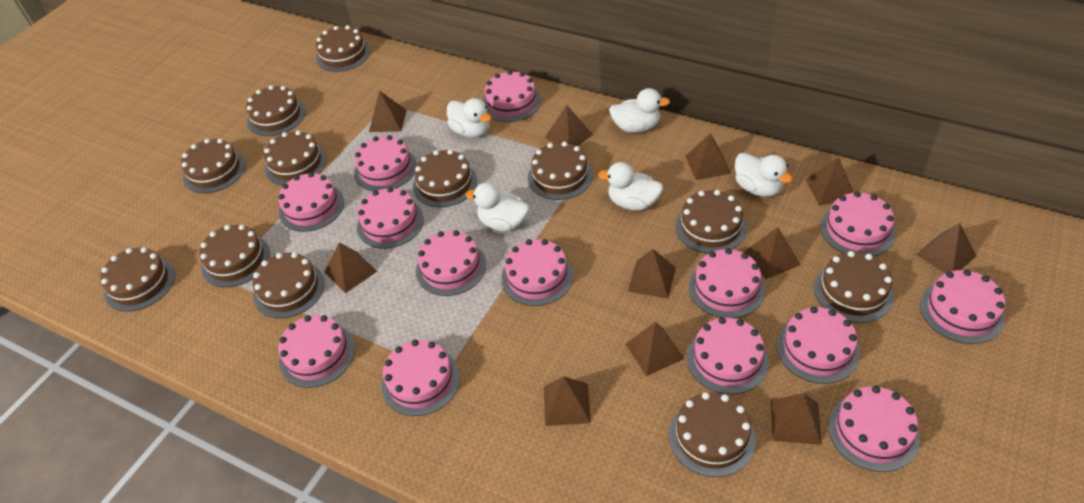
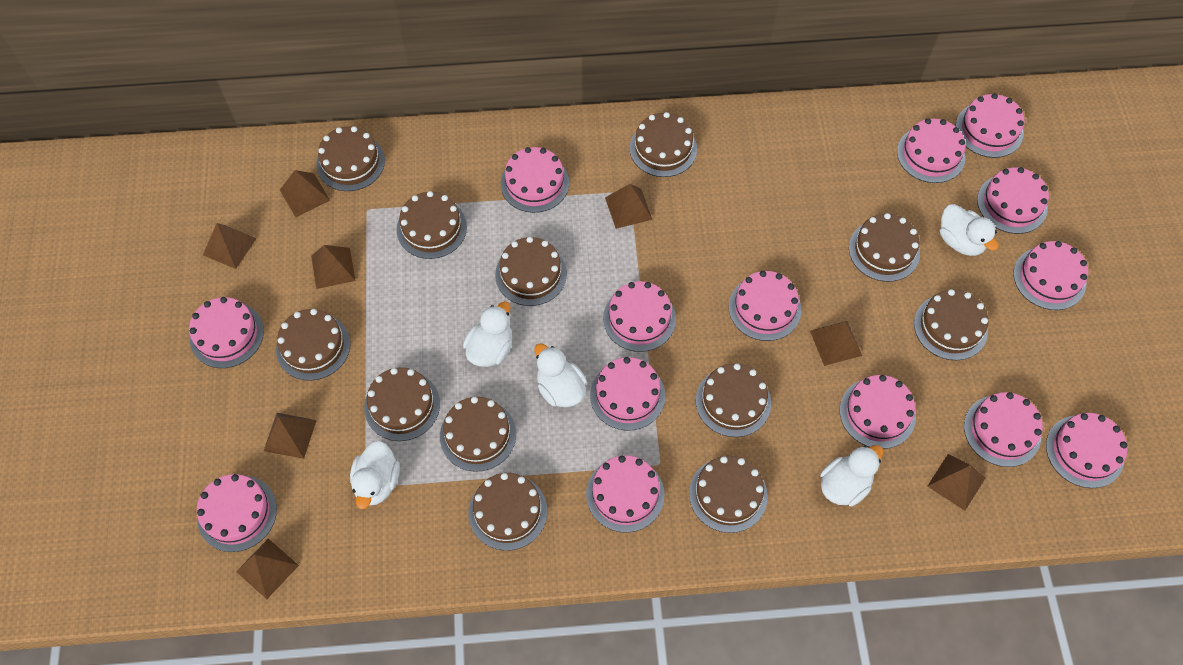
brown pyramid: 11 -> 8

